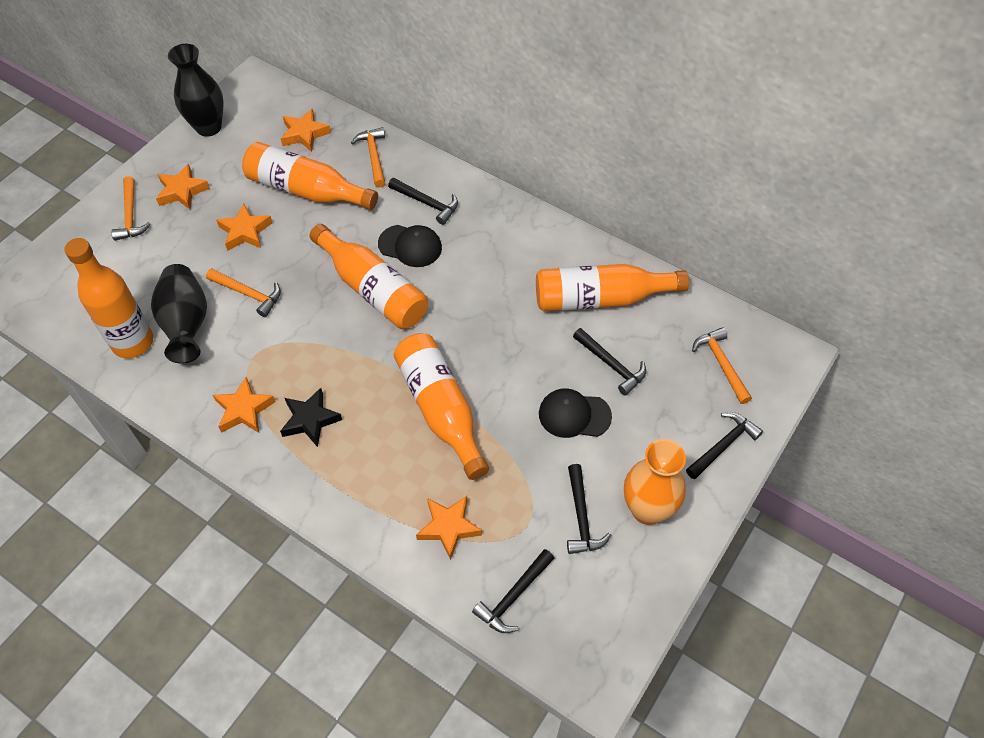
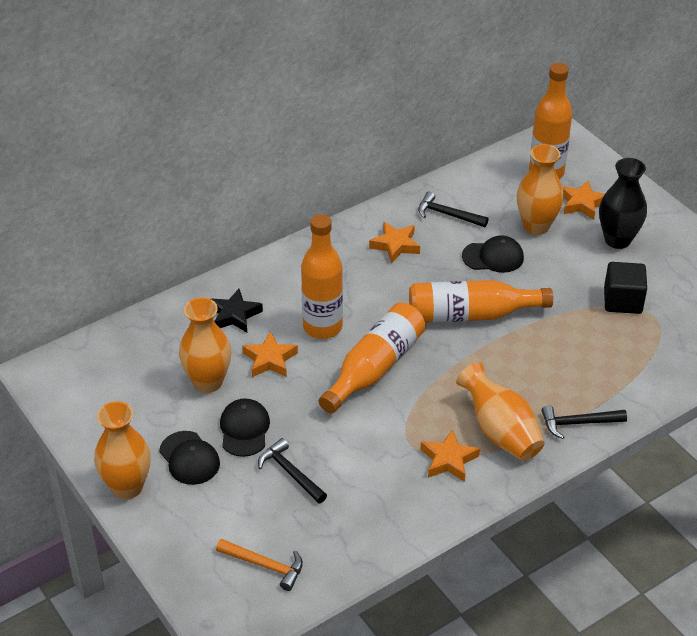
black cap: 2 -> 3
black cube: 0 -> 1
black hammer: 5 -> 3
black vase: 2 -> 1
orange bottle: 5 -> 4
orange hammer: 4 -> 1
orange star: 5 -> 4
orange vase: 1 -> 4

